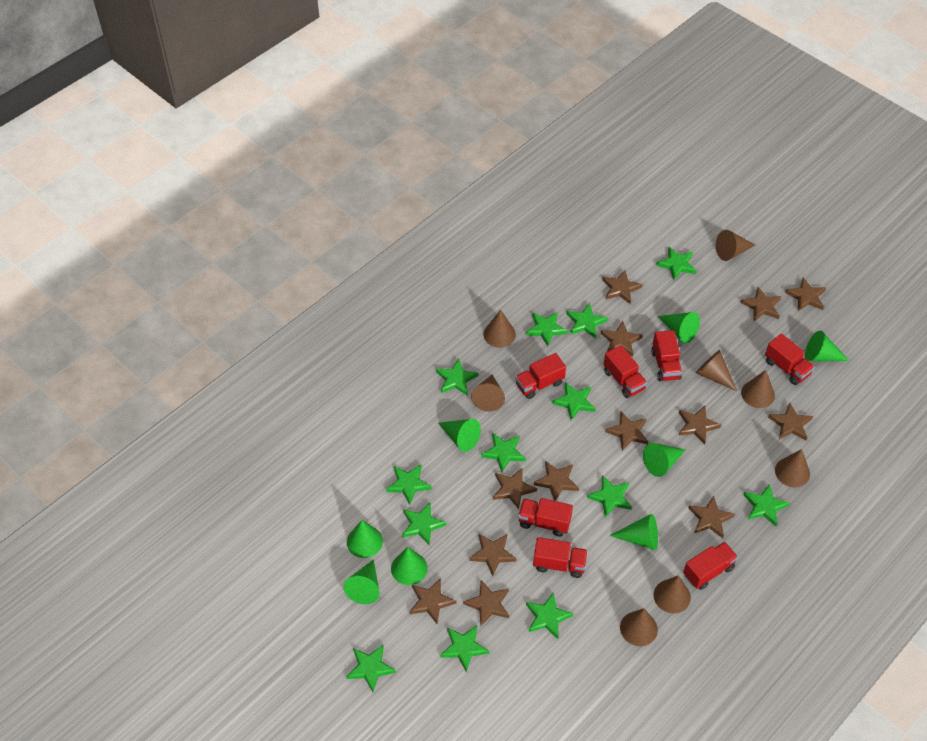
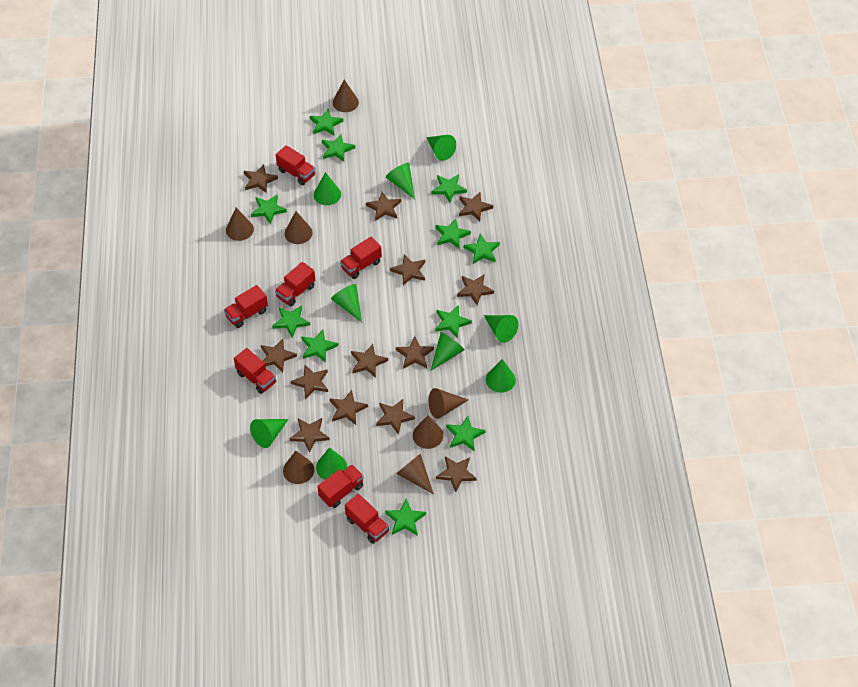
brown cone: 8 -> 7
green cone: 8 -> 9
green star: 13 -> 11

